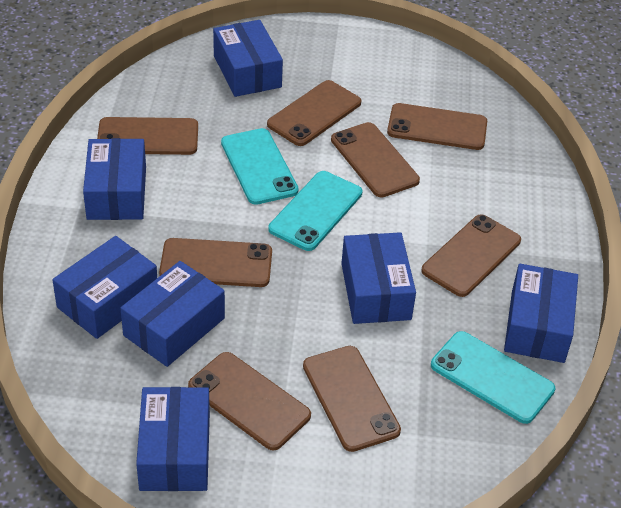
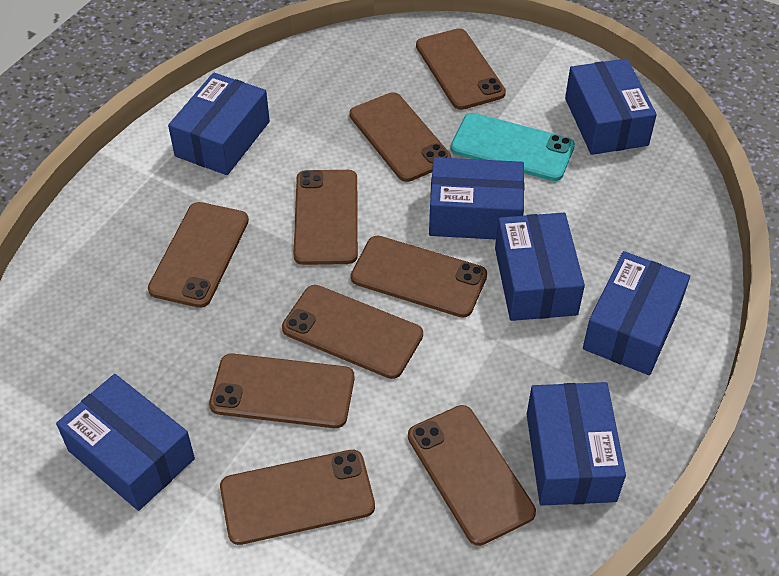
brown phone: 8 -> 9
turquoise phone: 3 -> 1

